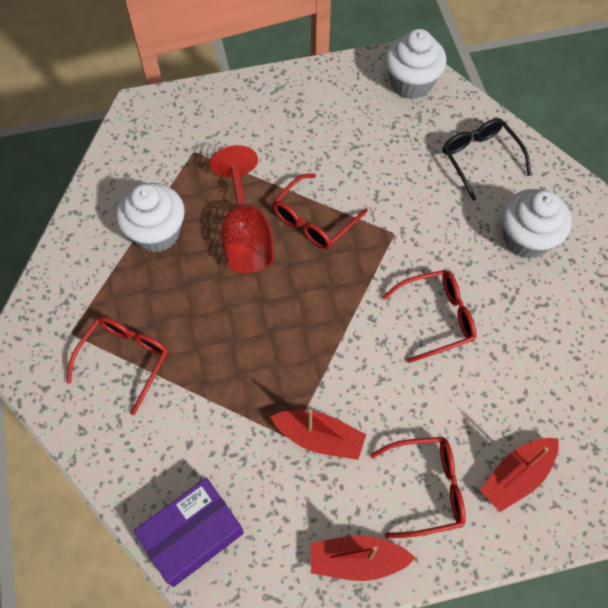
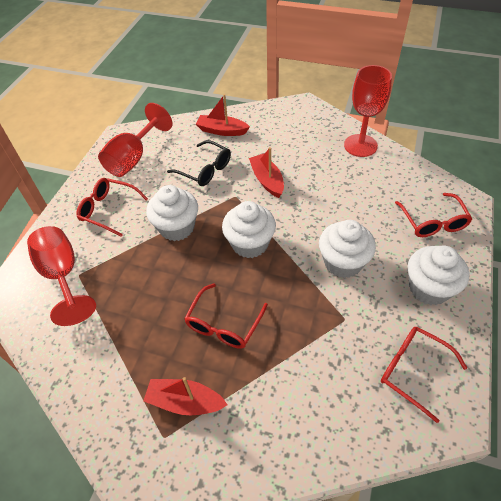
purple box: 1 -> 0
red goblet: 1 -> 3
white cupcake: 3 -> 4

